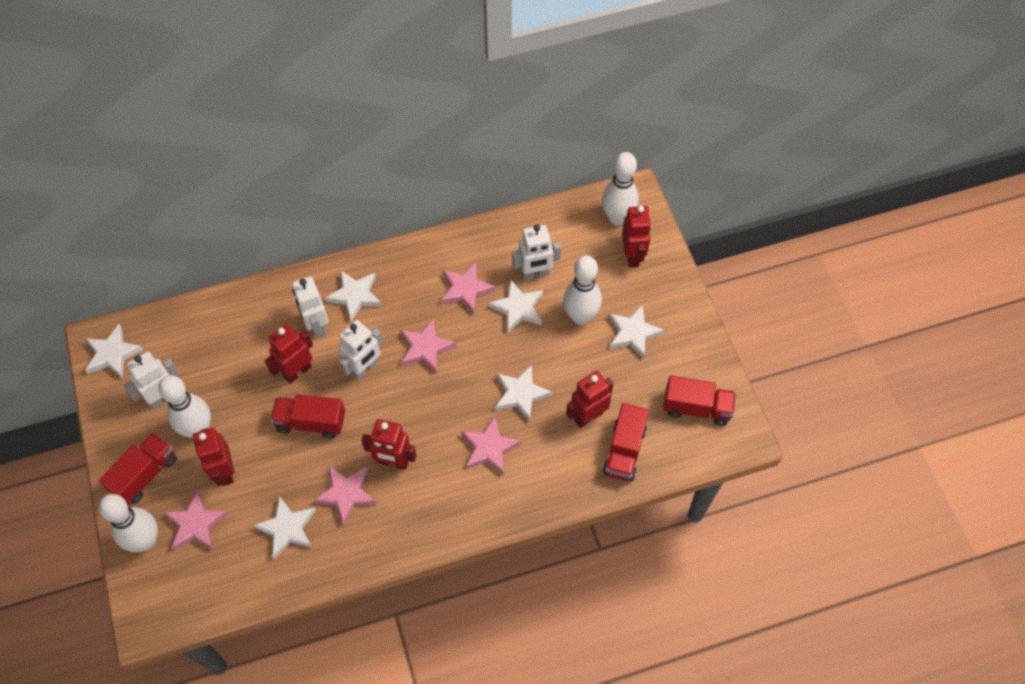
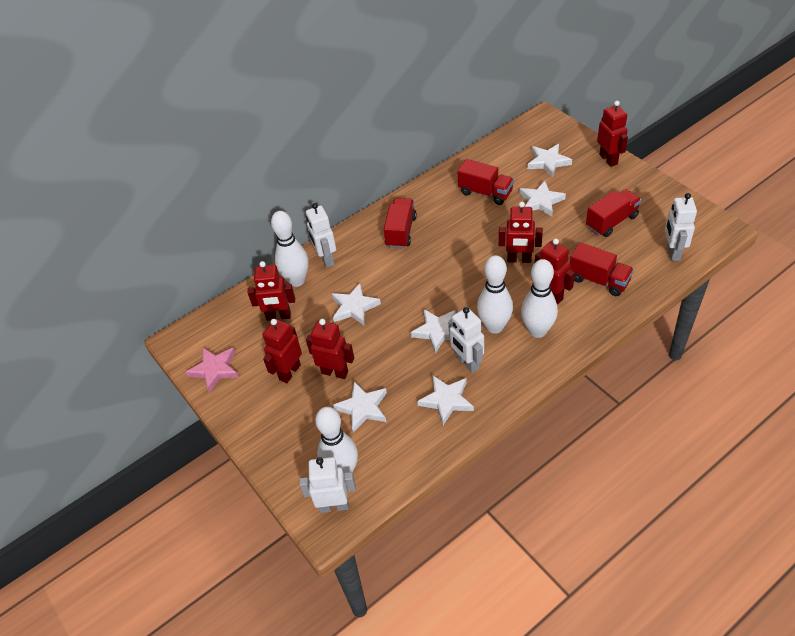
pink star: 5 -> 1
red robot: 5 -> 6

